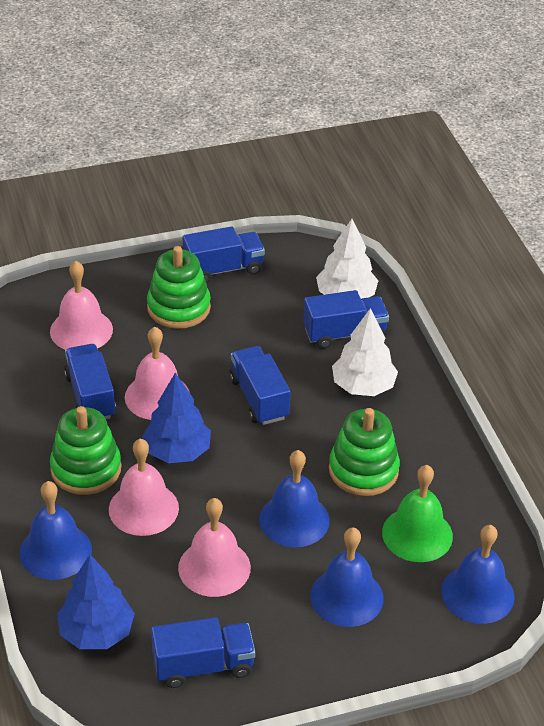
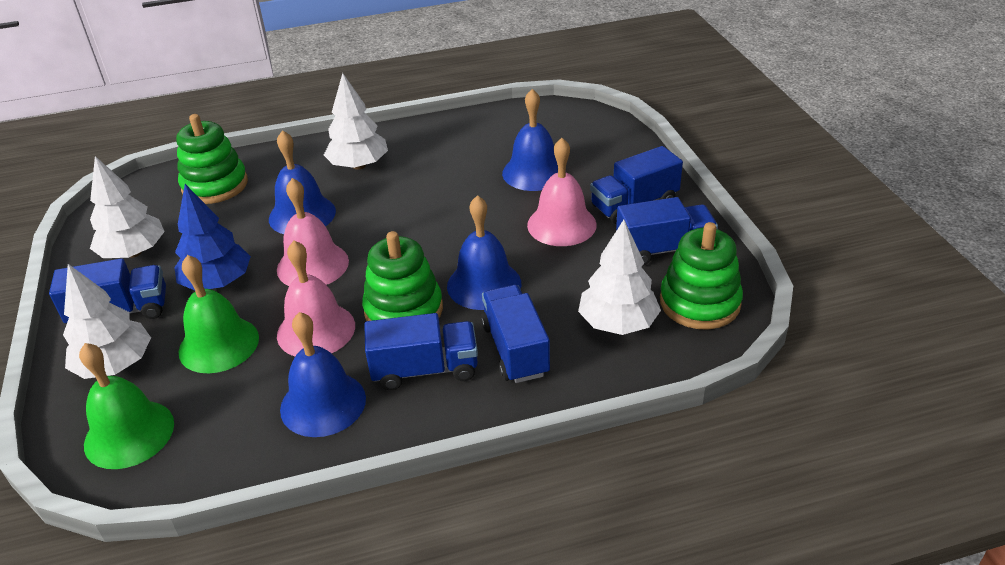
blue tree: 2 -> 1
green bell: 1 -> 2
pink bell: 4 -> 3
white tree: 2 -> 4

